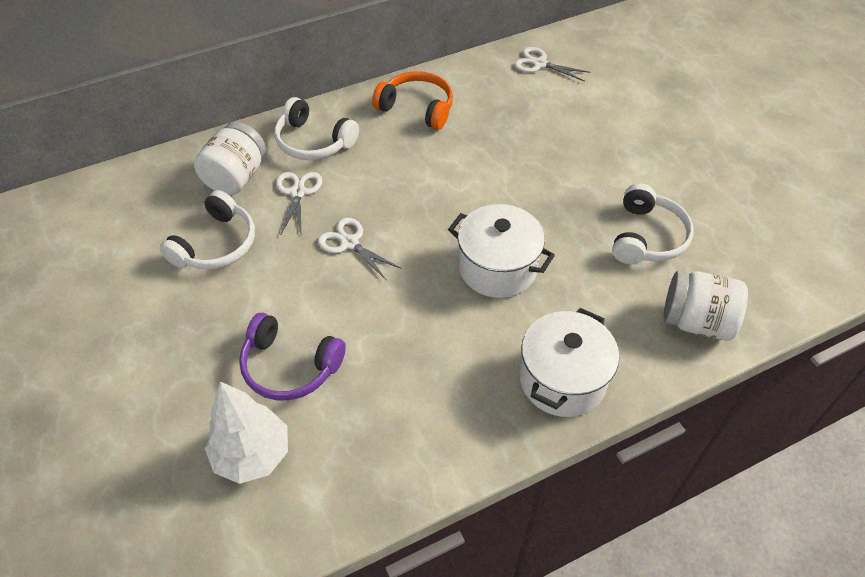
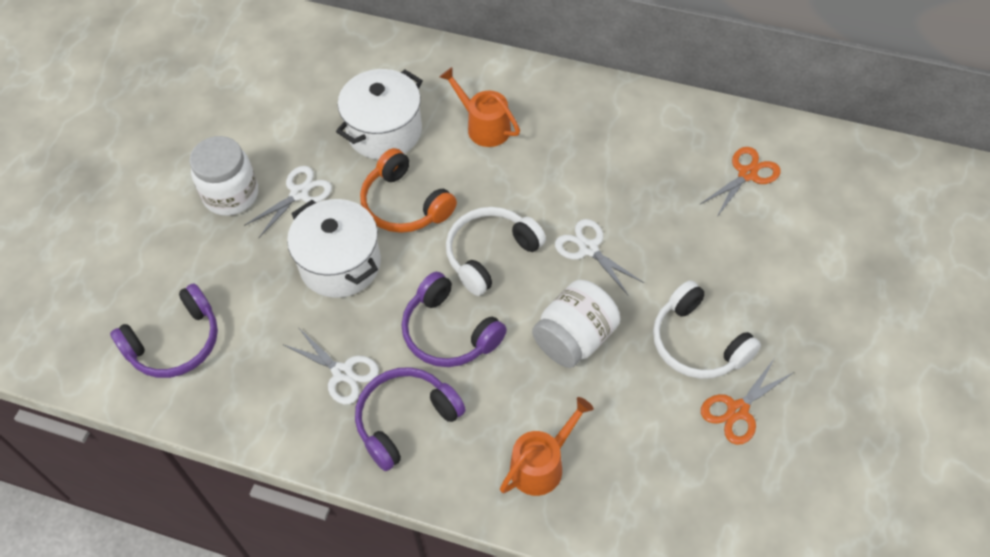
orange scissors: 0 -> 2
orange watering can: 0 -> 2
purple headphones: 1 -> 3
white headphones: 3 -> 2
white tree: 1 -> 0

